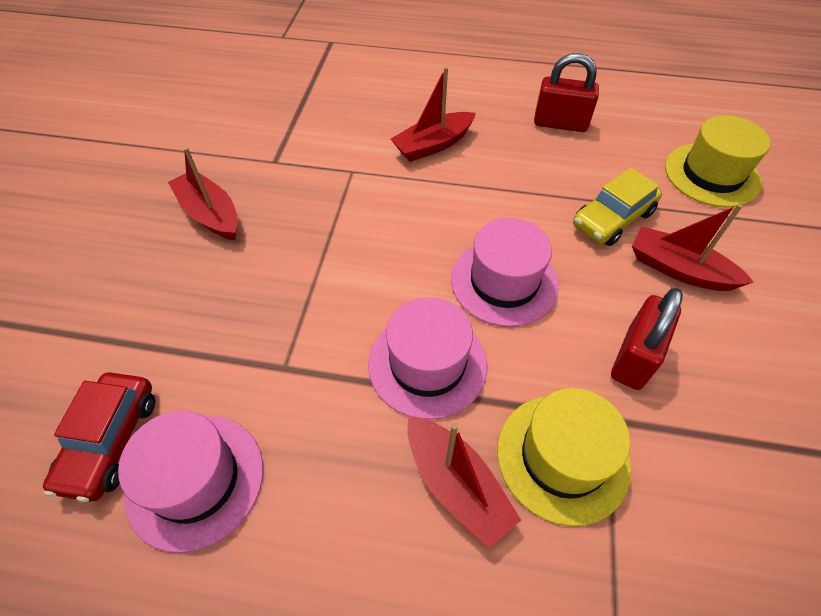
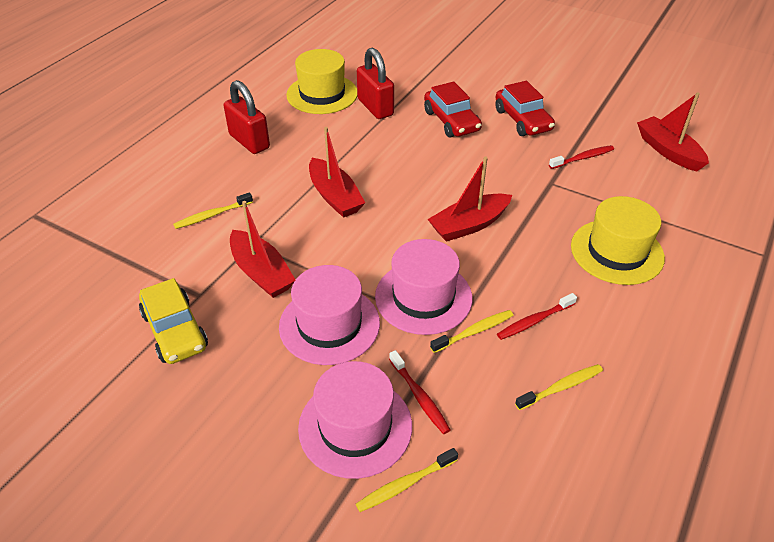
red car: 1 -> 2
red toothbrush: 0 -> 3
yellow toothbrush: 0 -> 4

